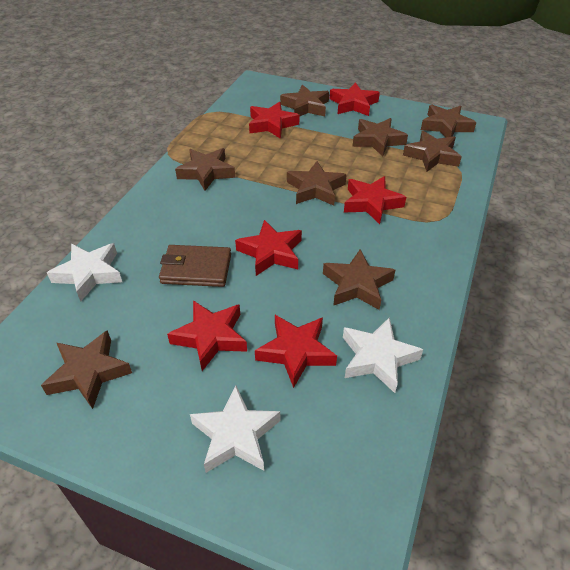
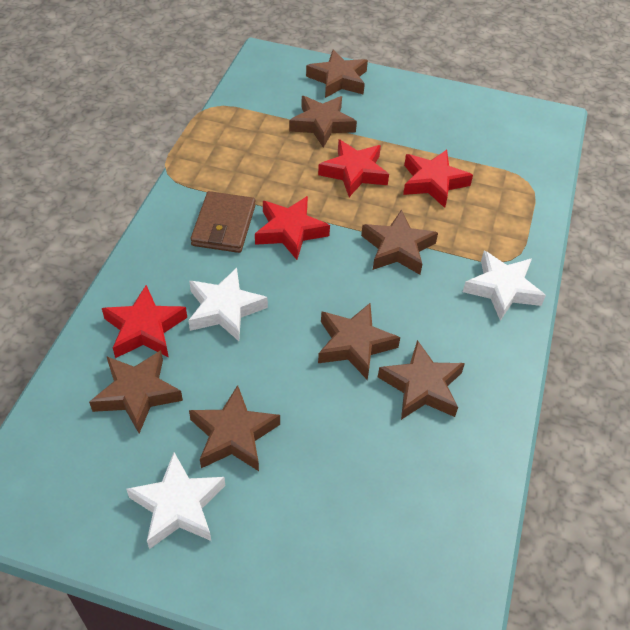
brown star: 8 -> 7
red star: 6 -> 4

